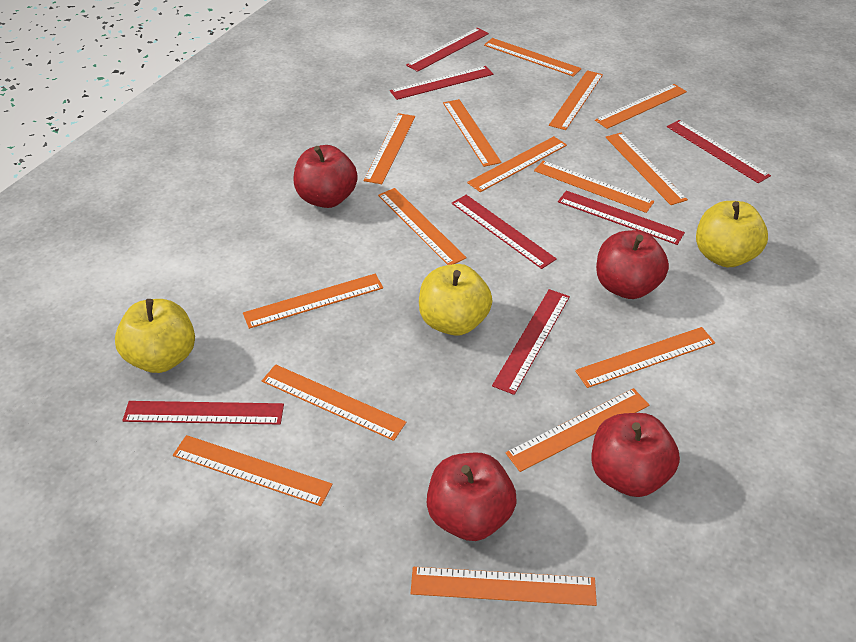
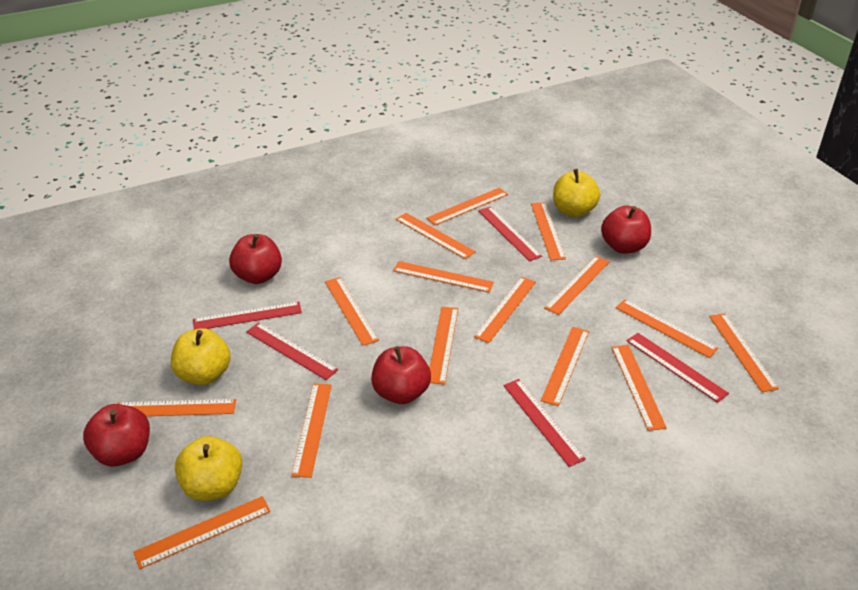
red ruler: 7 -> 5

